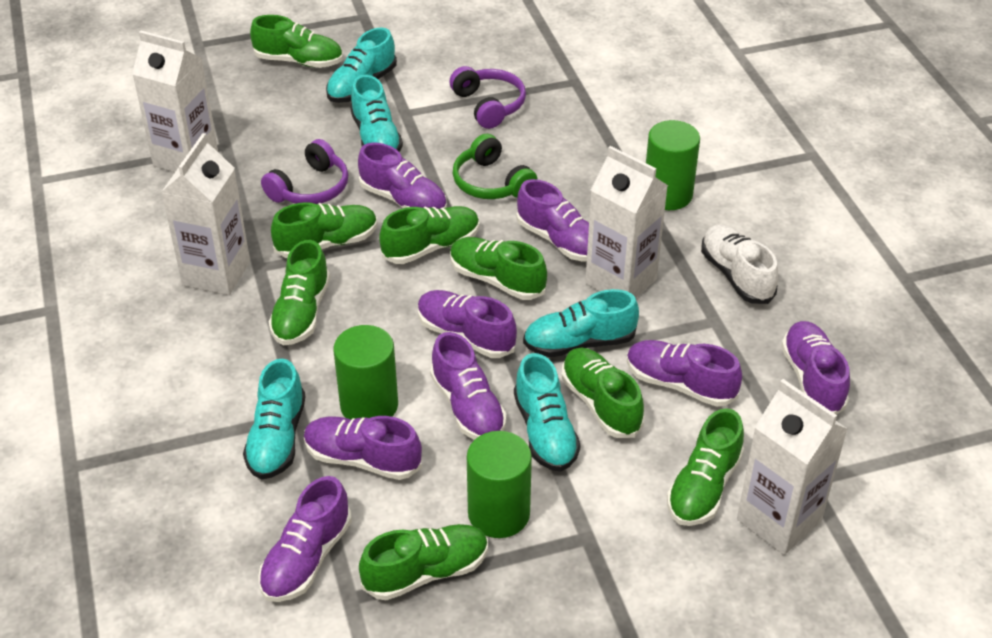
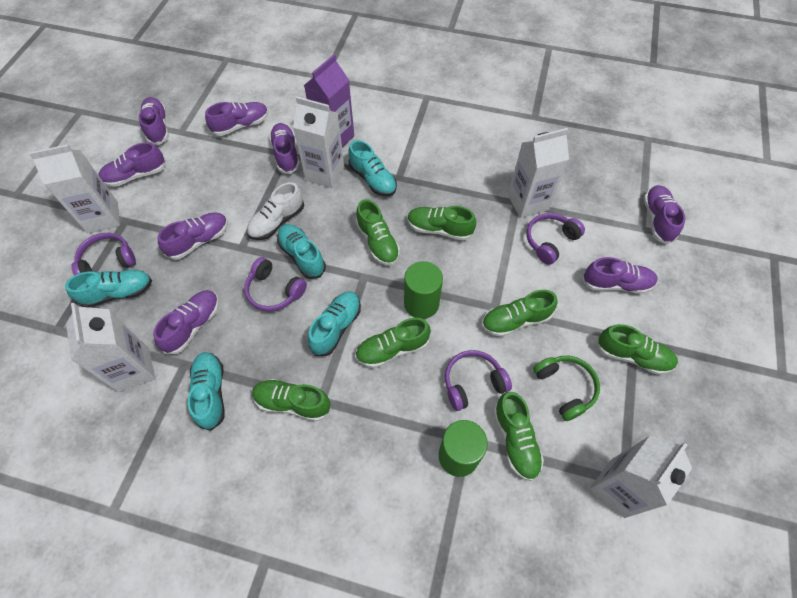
green cylinder: 3 -> 2
green shoe: 8 -> 7
purple carton: 0 -> 1
purple headphones: 2 -> 4
white carton: 4 -> 5

